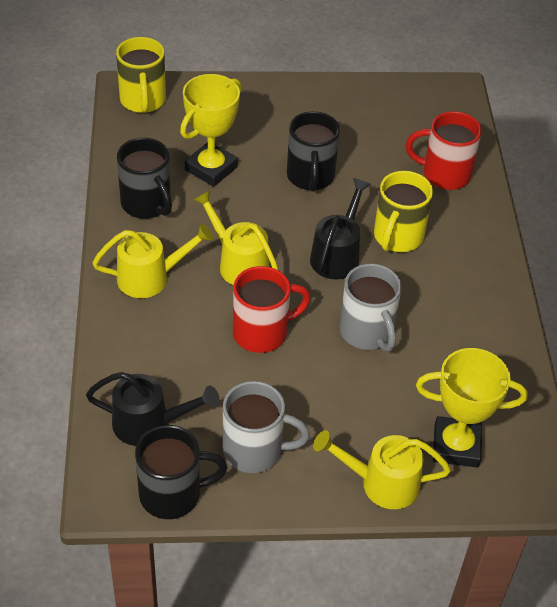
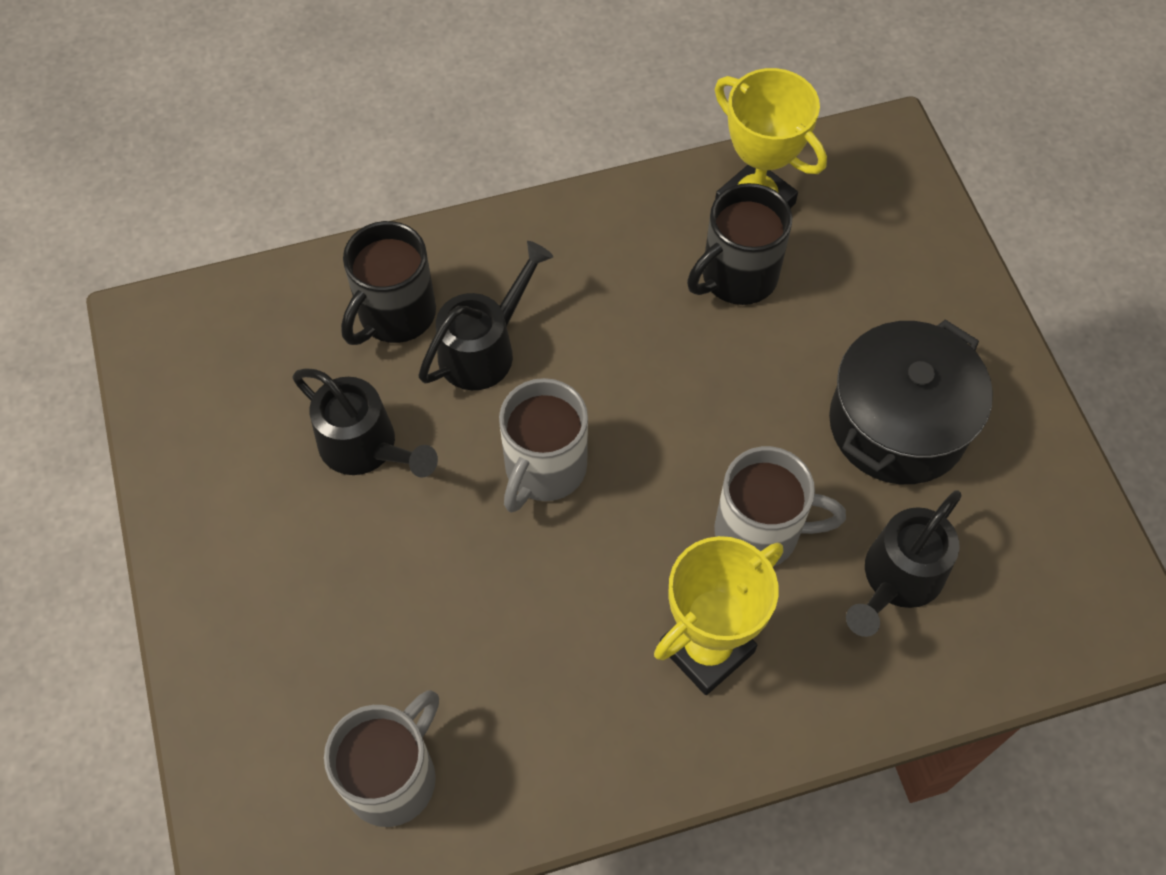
black mug: 3 -> 2
black pot: 0 -> 1
black watering can: 2 -> 3
grey mug: 2 -> 3
red mug: 2 -> 0
yellow mug: 2 -> 0
yellow watering can: 3 -> 0

